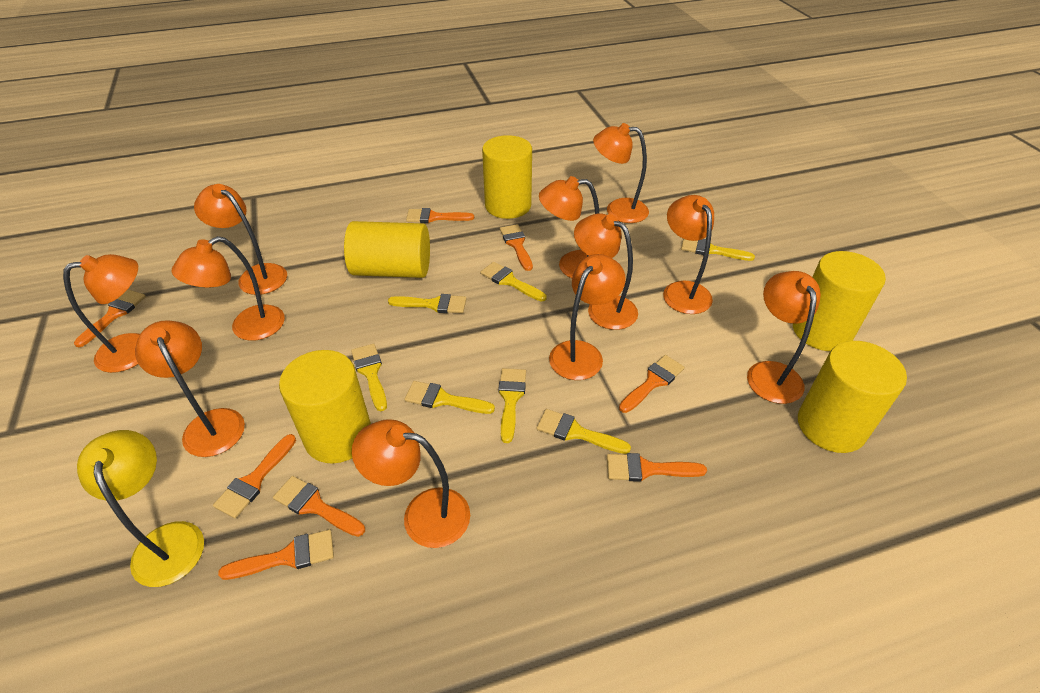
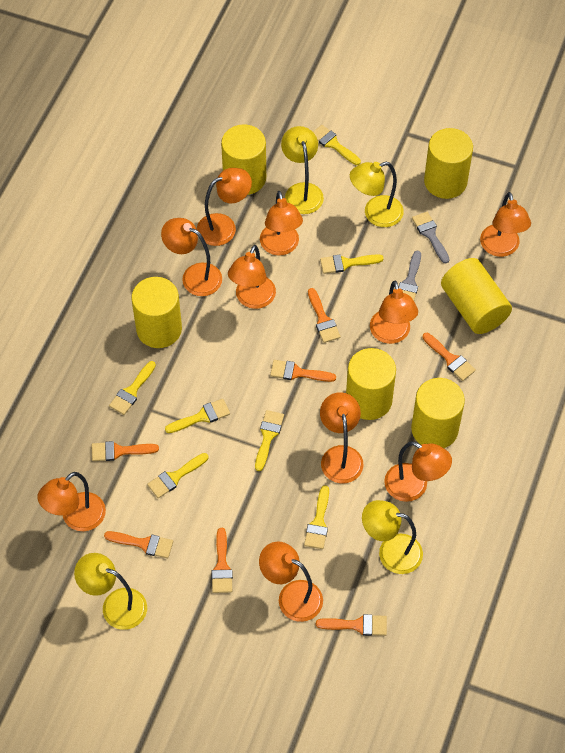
grey brush: 0 -> 2
orange brush: 8 -> 7
orange lamp: 11 -> 10
yellow cylinder: 5 -> 6
yellow lamp: 1 -> 4

